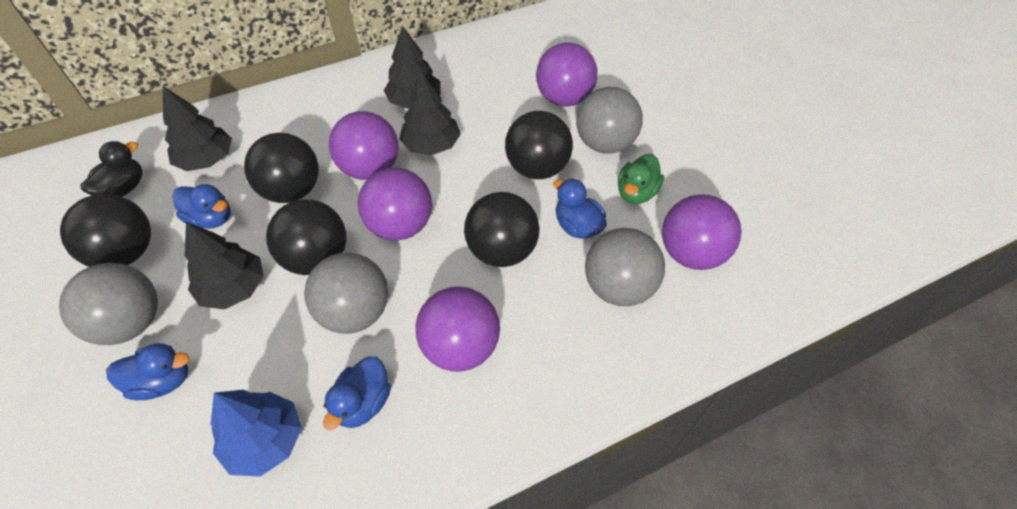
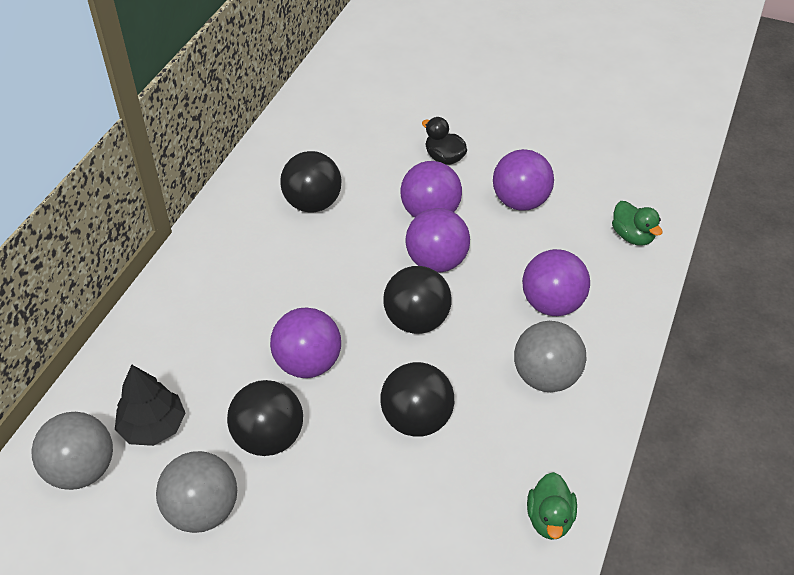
black ball: 5 -> 4
black tree: 4 -> 1
blue duck: 4 -> 0
blue tree: 1 -> 0
green duck: 1 -> 2
grey ball: 4 -> 3

